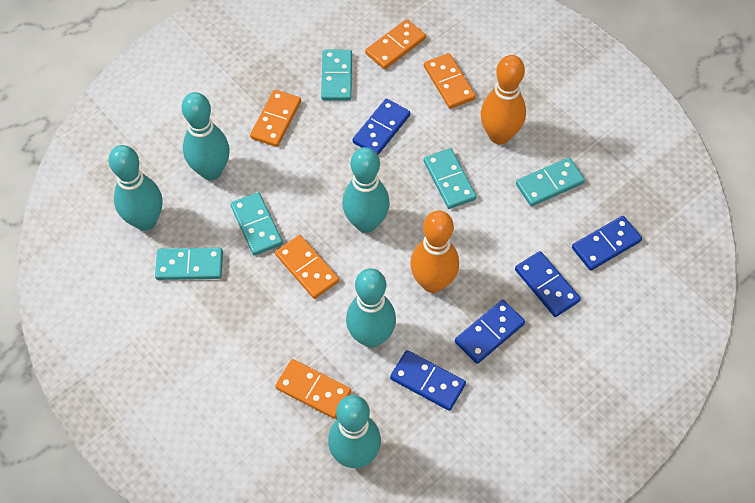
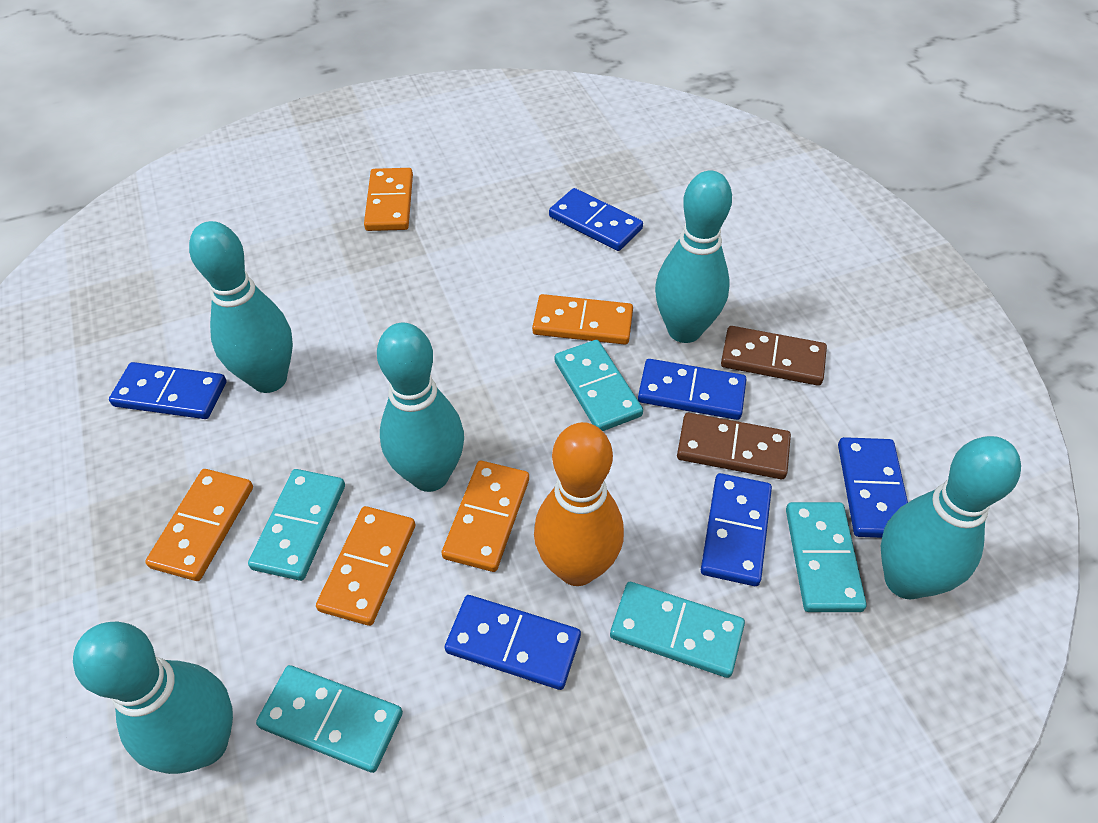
blue domino: 5 -> 6
brown domino: 0 -> 2
orange bowling pin: 2 -> 1

